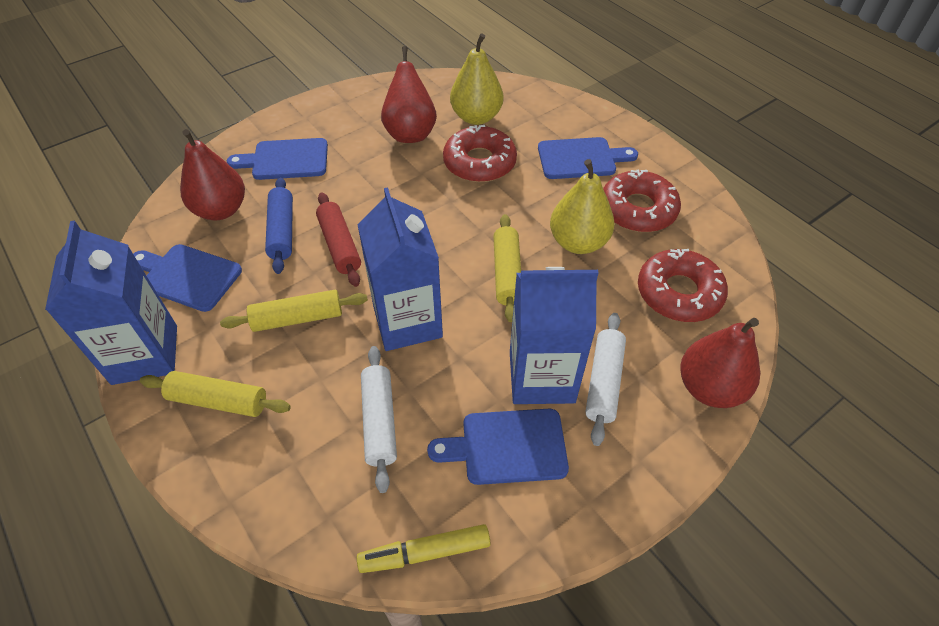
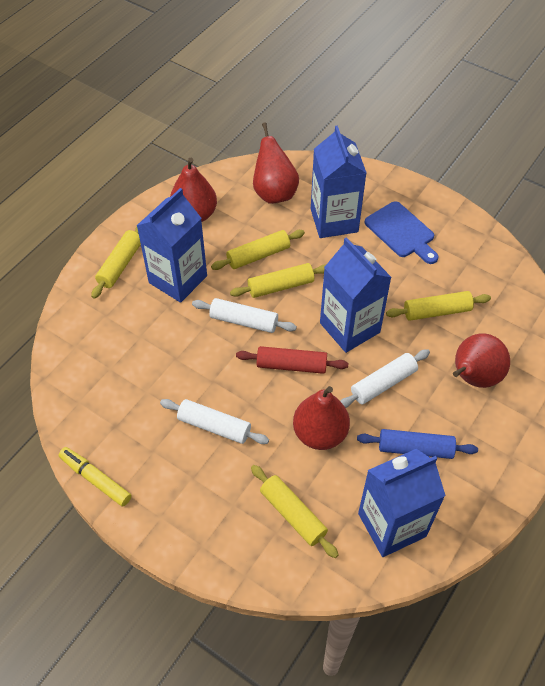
blue carton: 3 -> 4
blue cutting board: 4 -> 1
red donut: 3 -> 0
red pear: 3 -> 4
white rolling pin: 2 -> 3
yellow pear: 2 -> 0
yellow rolling pin: 3 -> 5

